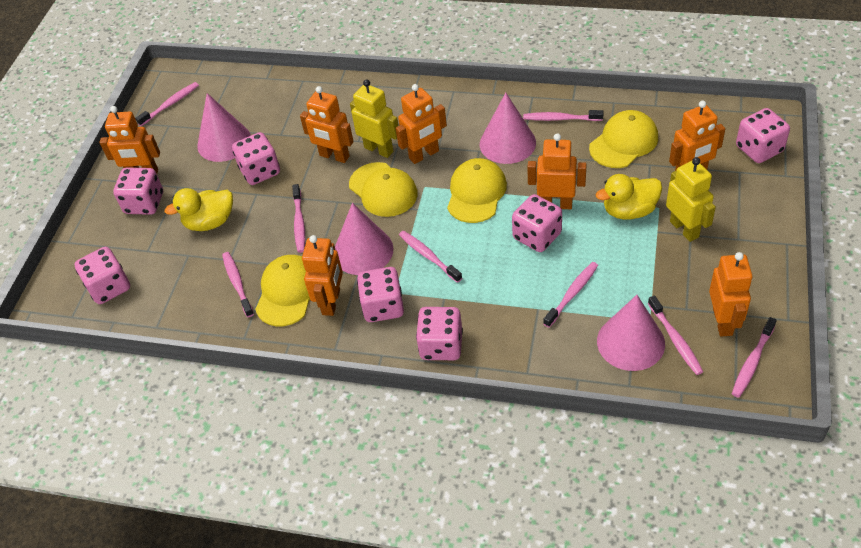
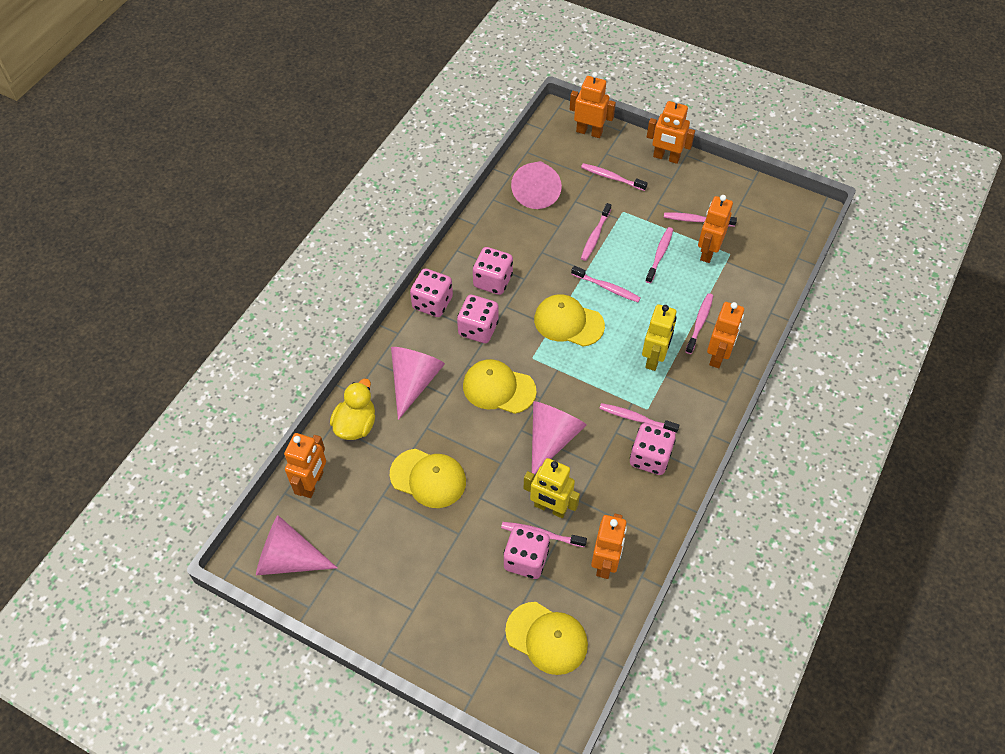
orange robot: 7 -> 6
pink dice: 7 -> 5
yellow duck: 2 -> 1

